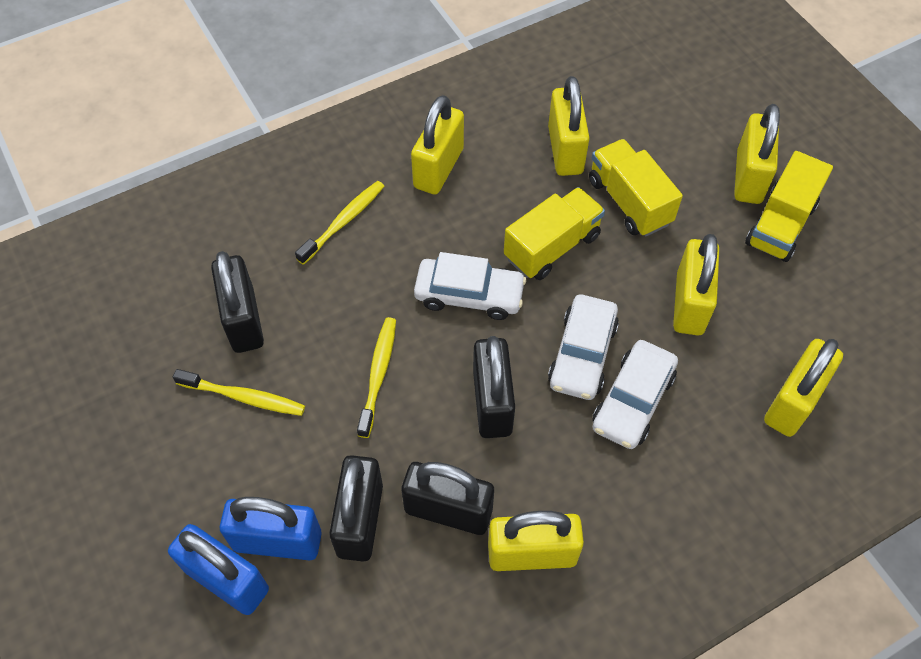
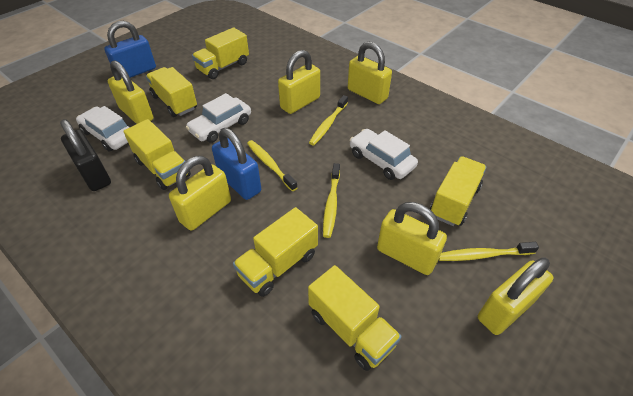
black padlock: 4 -> 1
yellow toothbrush: 3 -> 4
yellow truck: 3 -> 6

